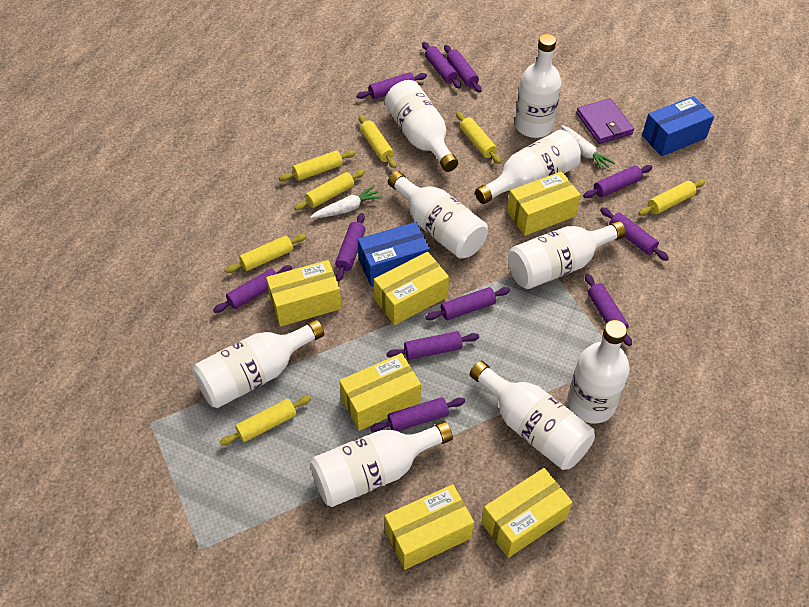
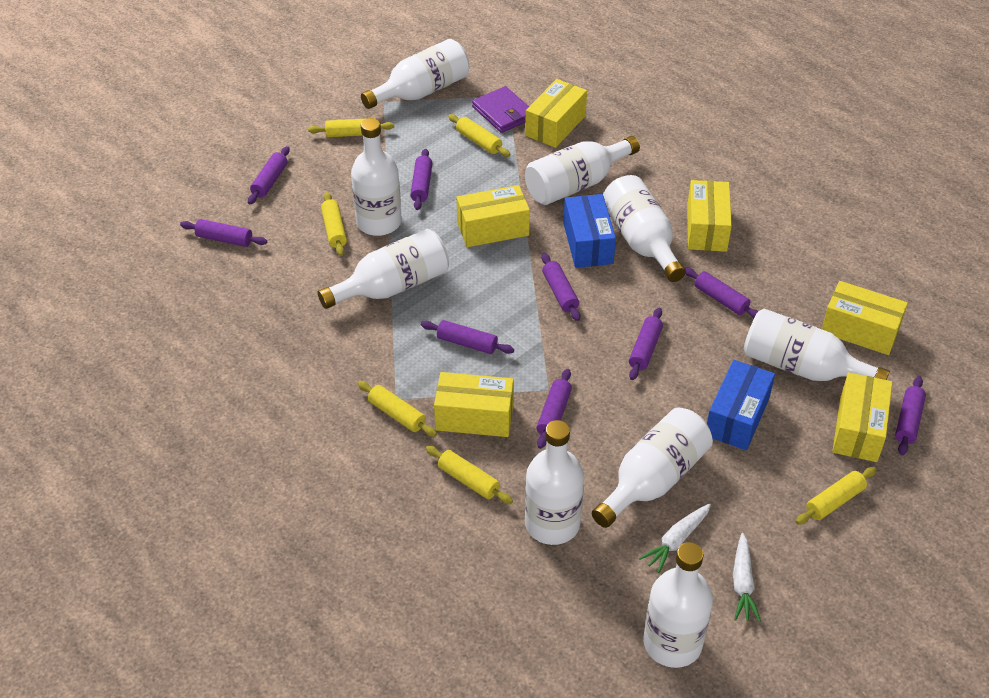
purple rolling pin: 11 -> 9
yellow rolling pin: 7 -> 6

